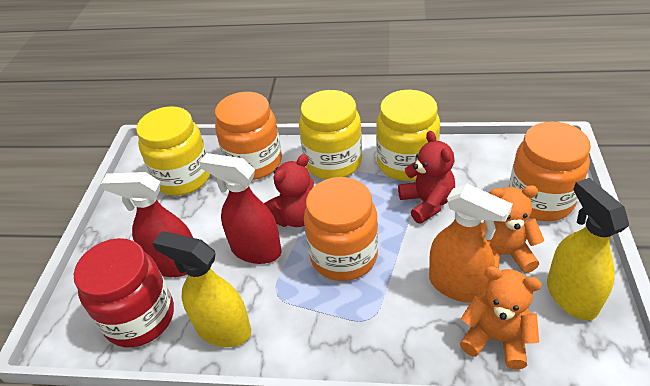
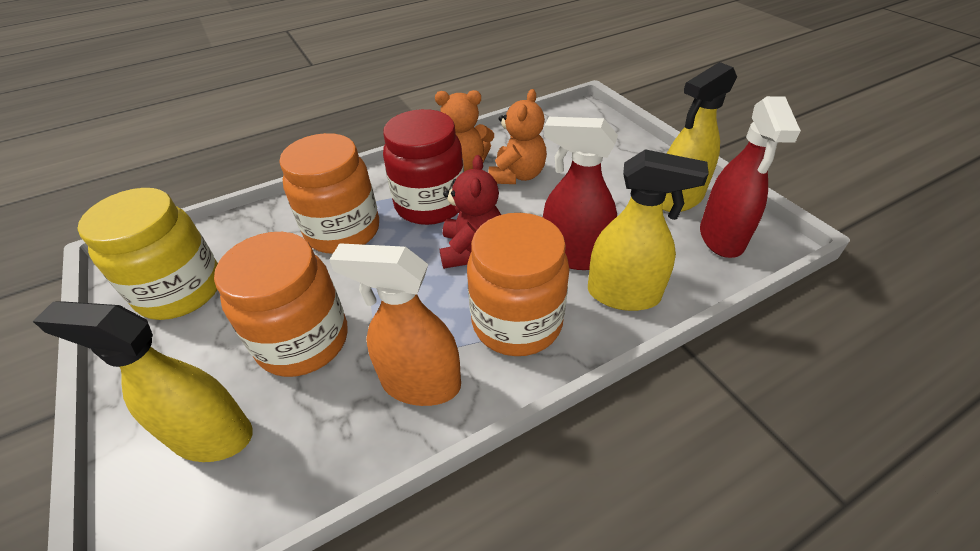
red teddy bear: 2 -> 1
yellow jar: 3 -> 1
yellow spray bottle: 2 -> 3

